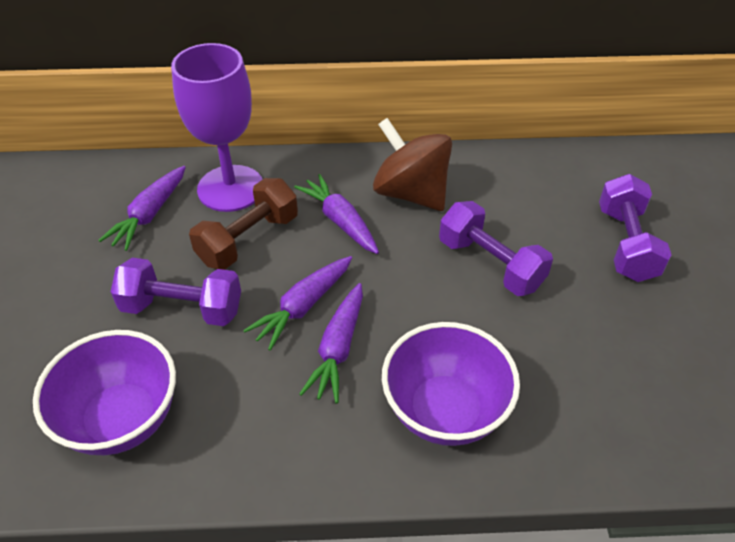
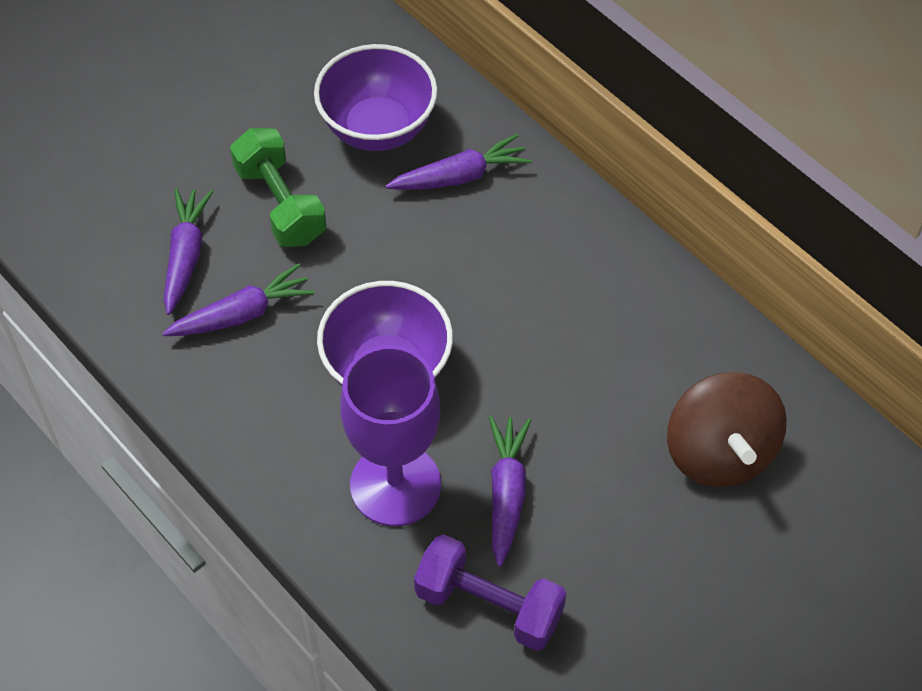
brown dumbbell: 1 -> 0
green dumbbell: 0 -> 1
purple dumbbell: 3 -> 1

